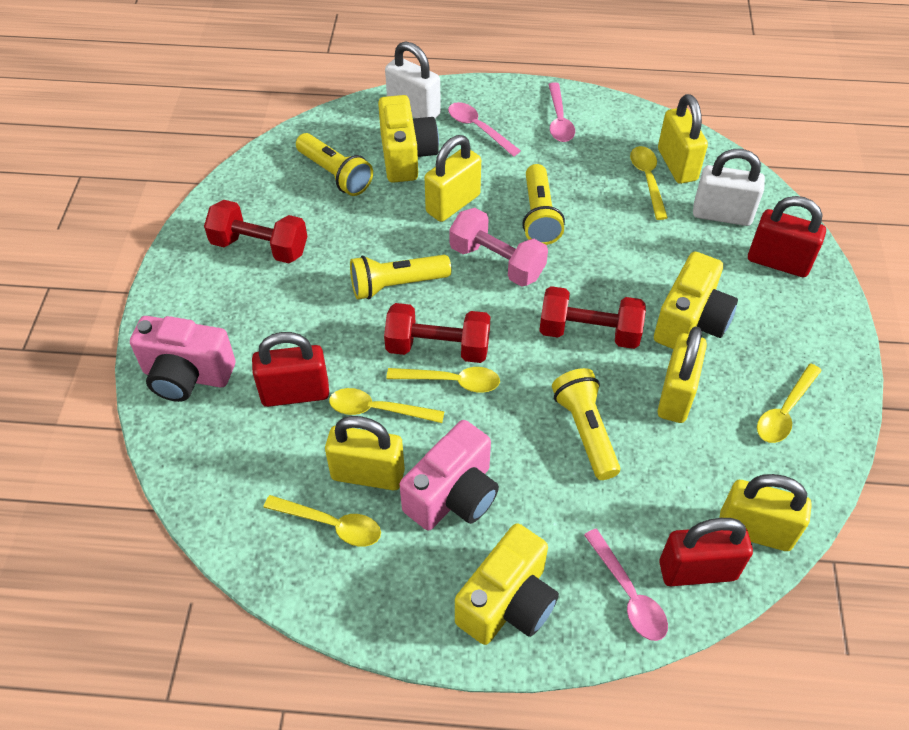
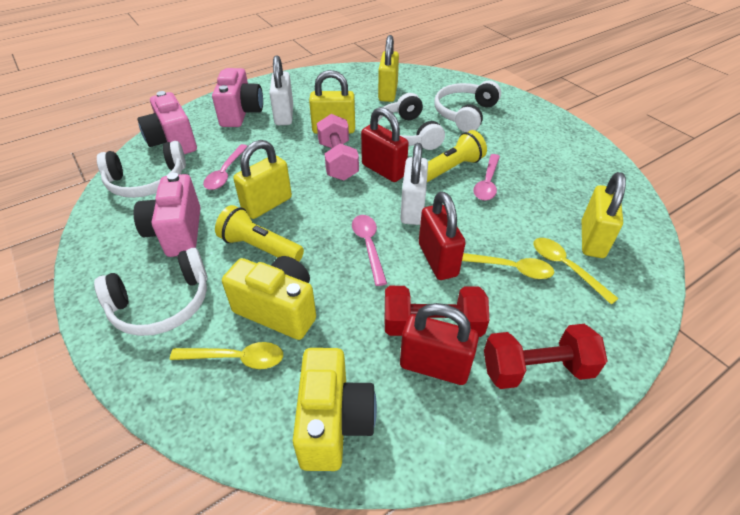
pink camera: 2 -> 3
red dumbbell: 3 -> 2
white headphones: 0 -> 4
yellow camera: 3 -> 2
yellow flashlight: 4 -> 2
yellow padlock: 5 -> 4
yellow spoon: 5 -> 3

